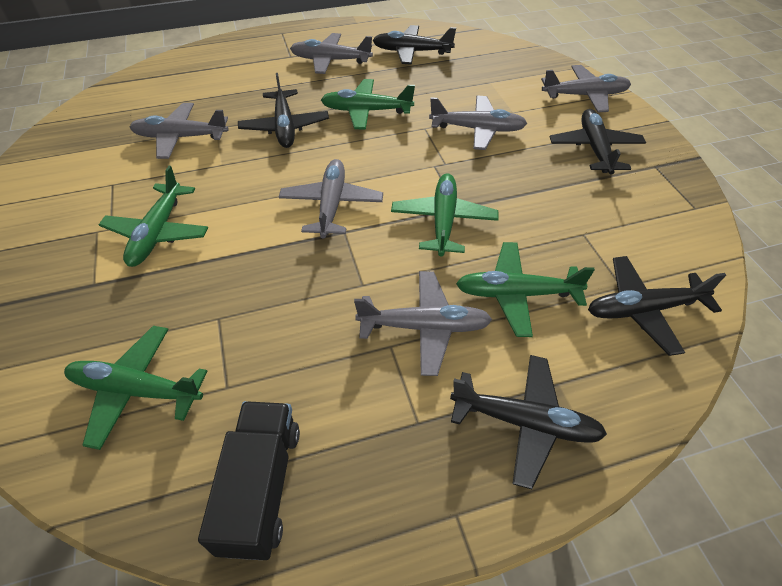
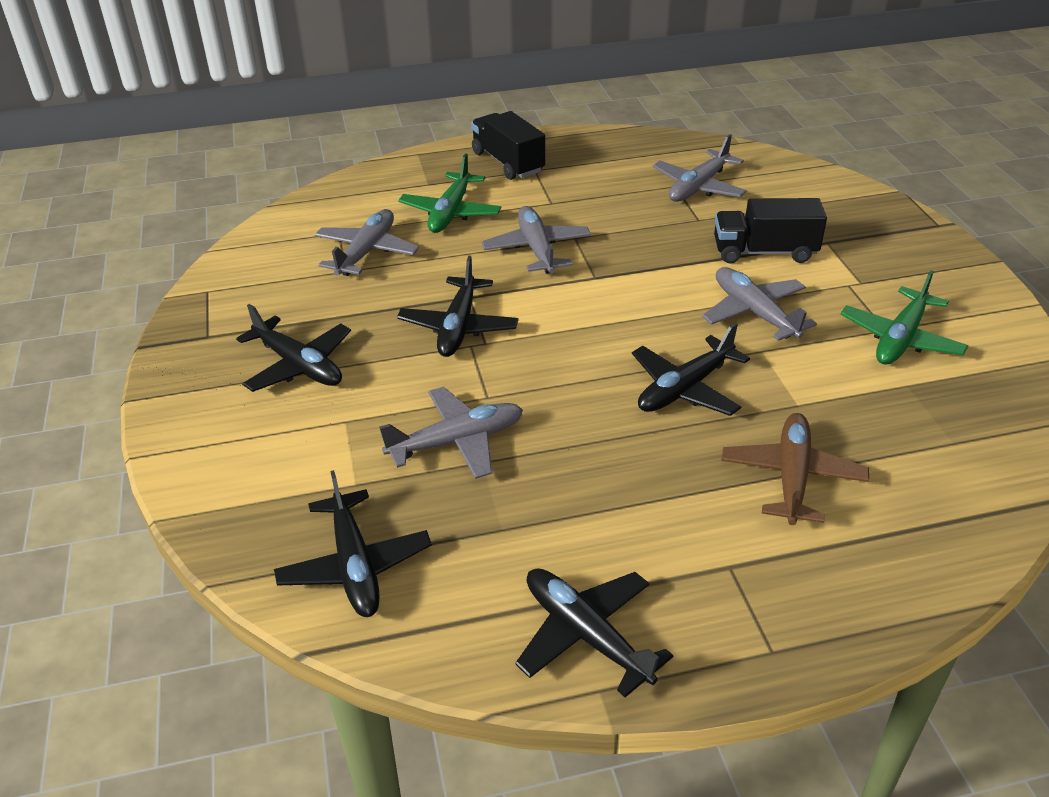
black truck: 1 -> 2
brown plane: 0 -> 1
green plane: 5 -> 2
grey plane: 6 -> 5

